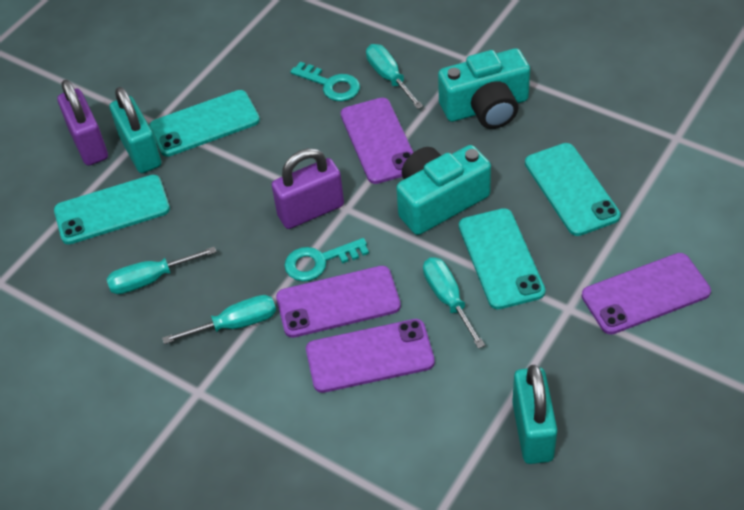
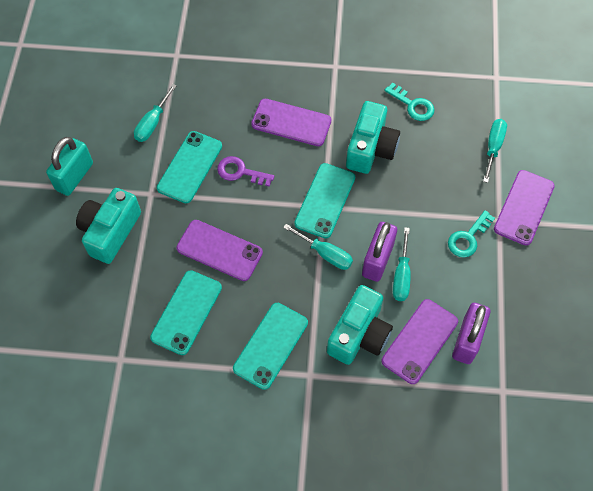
purple key: 0 -> 1
turquoise camera: 2 -> 3
turquoise padlock: 2 -> 1

